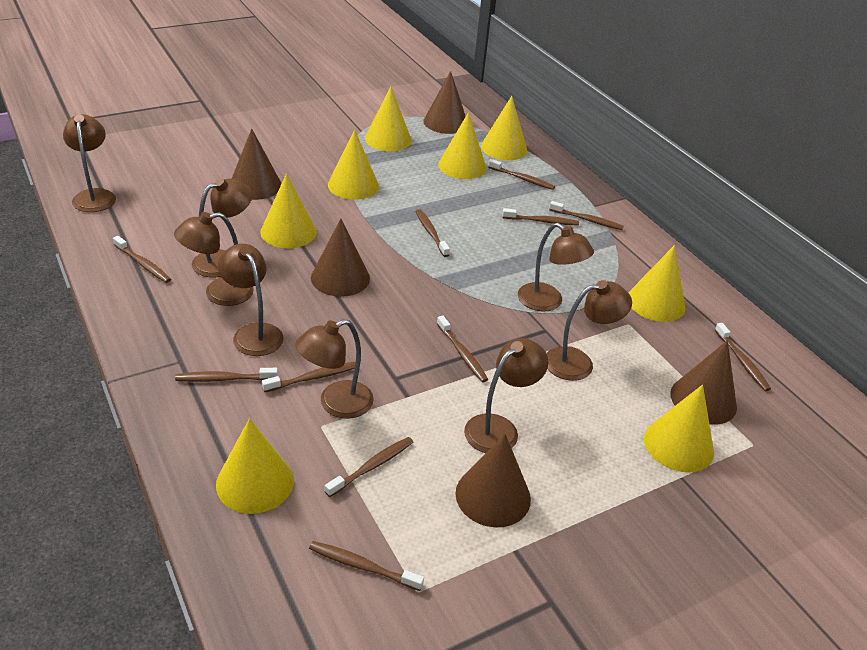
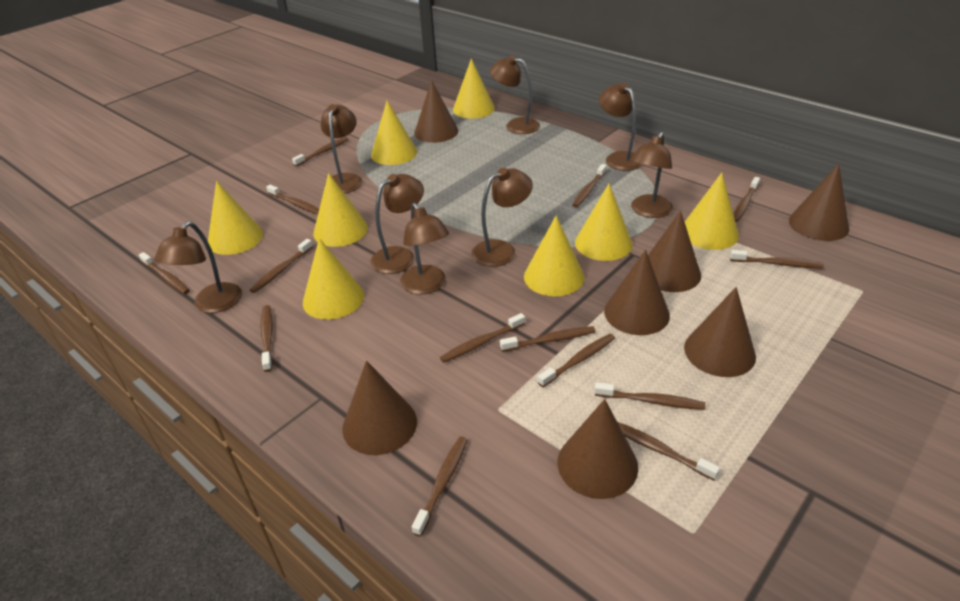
brown cone: 5 -> 7
brown toothbrush: 11 -> 14

